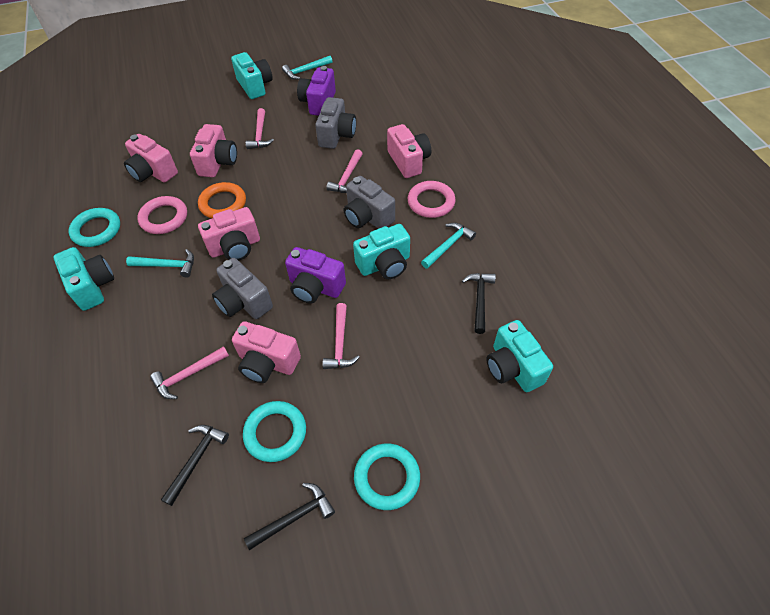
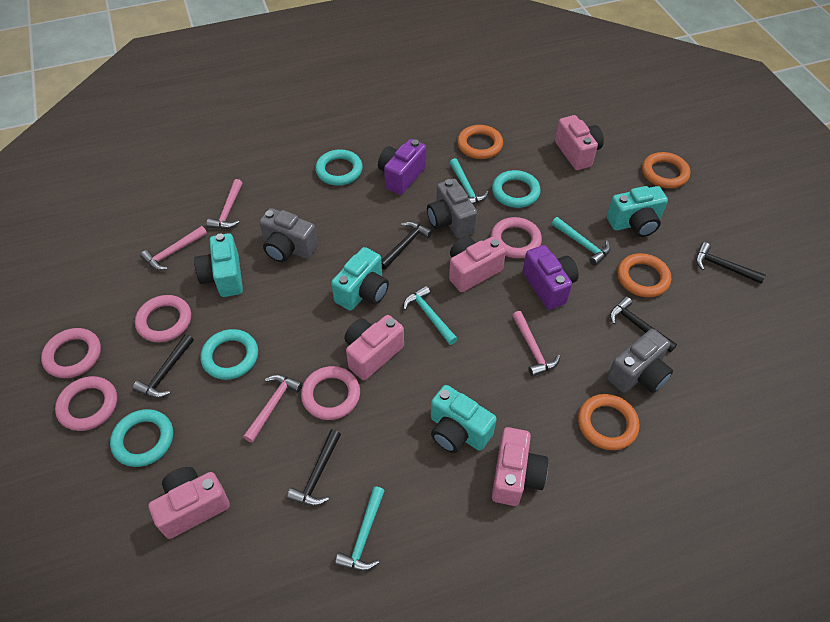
black hammer: 3 -> 5
orange ring: 1 -> 4
pink ring: 2 -> 5
turquoise hammer: 3 -> 4
turquoise ring: 3 -> 4

